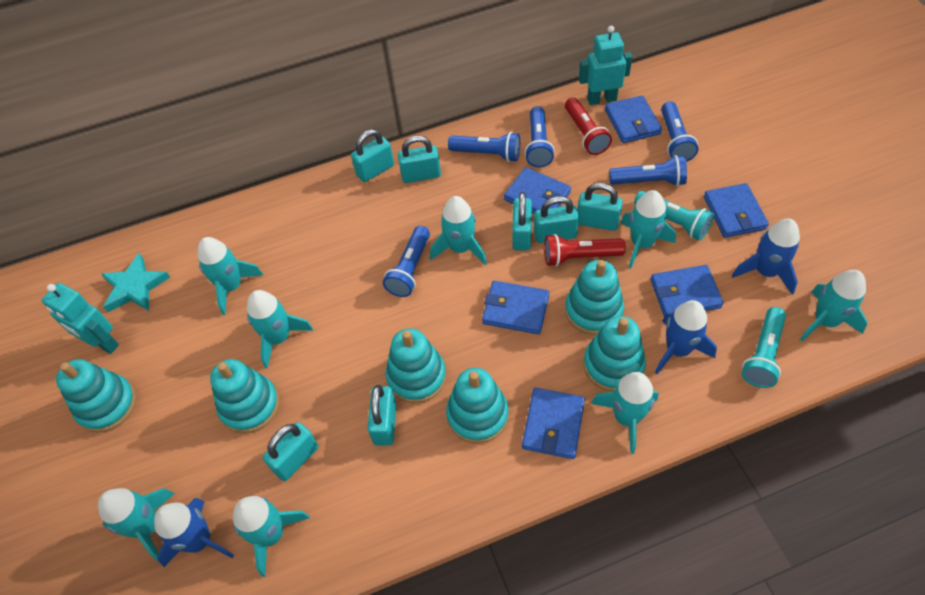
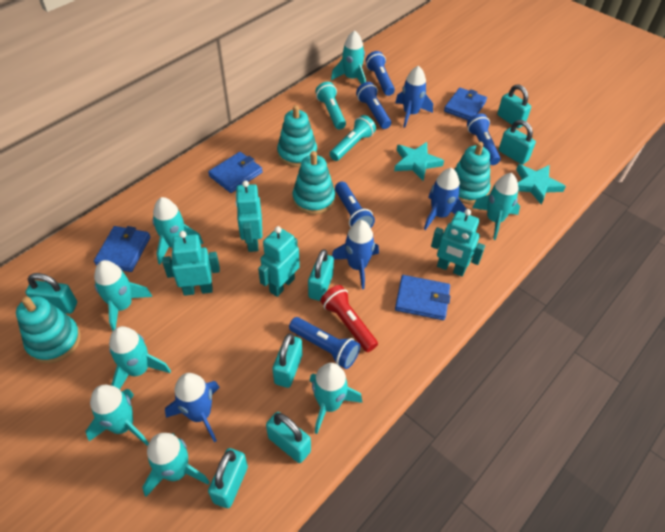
blue rocket: 3 -> 4
blue wallet: 6 -> 4
red flashlight: 2 -> 1
turquoise robot: 2 -> 4
turquoise stacking toy: 6 -> 4
turquoise star: 1 -> 2

